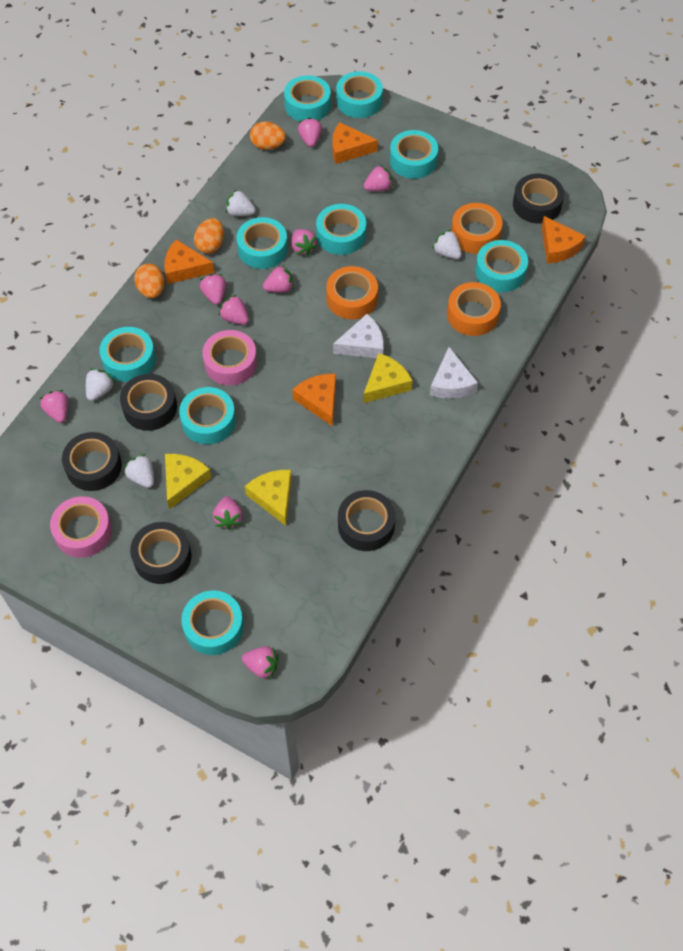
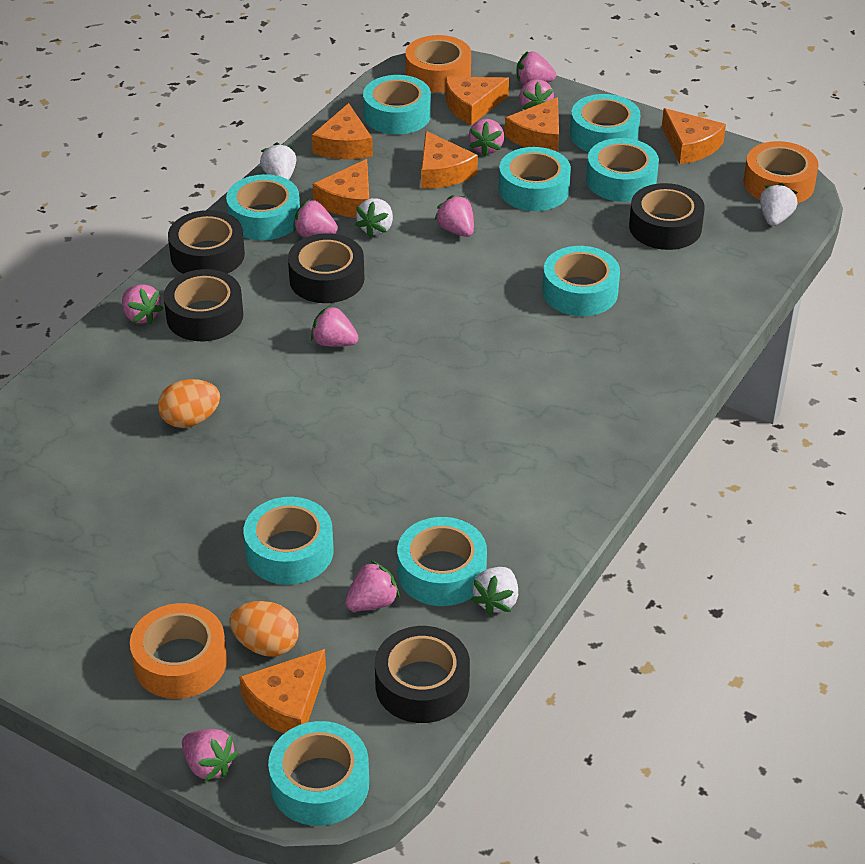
orange cheese: 4 -> 7
orange egg: 3 -> 2
pink tape: 2 -> 0
white cheese: 2 -> 0
yellow cheese: 3 -> 0

